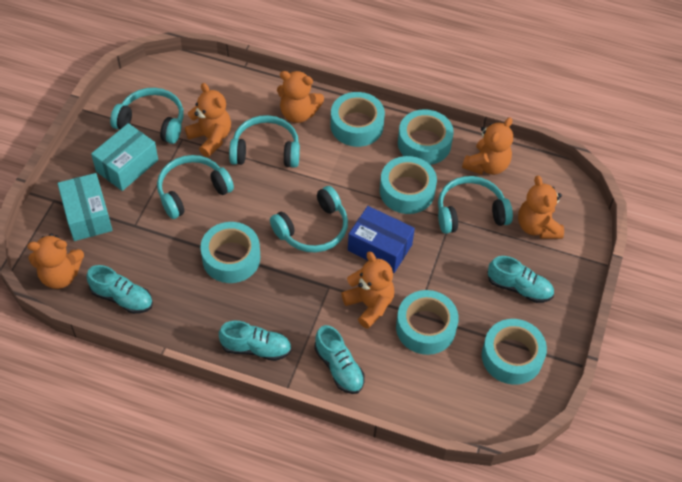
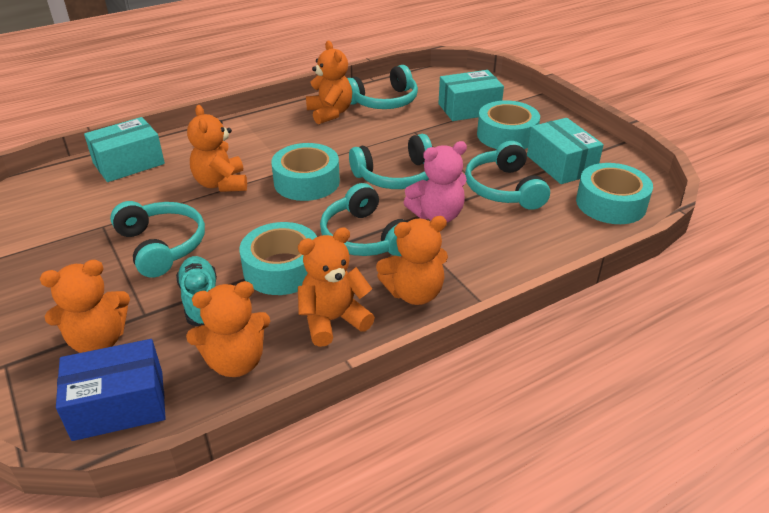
pink teddy bear: 0 -> 1
turquoise box: 2 -> 3
turquoise shoe: 4 -> 1
turquoise tape: 6 -> 4

